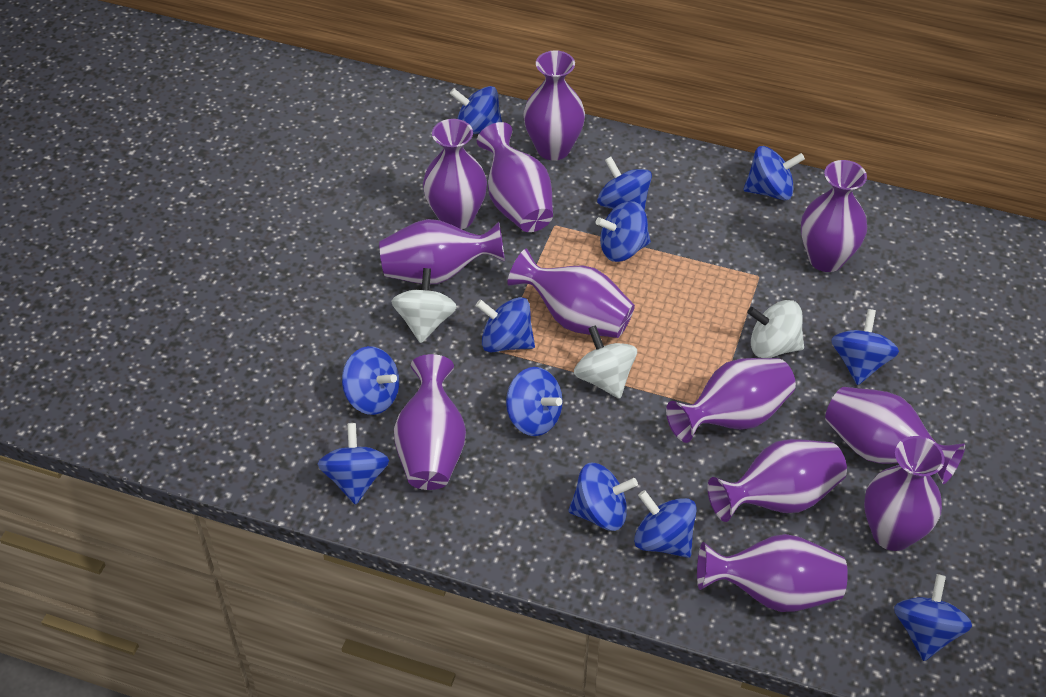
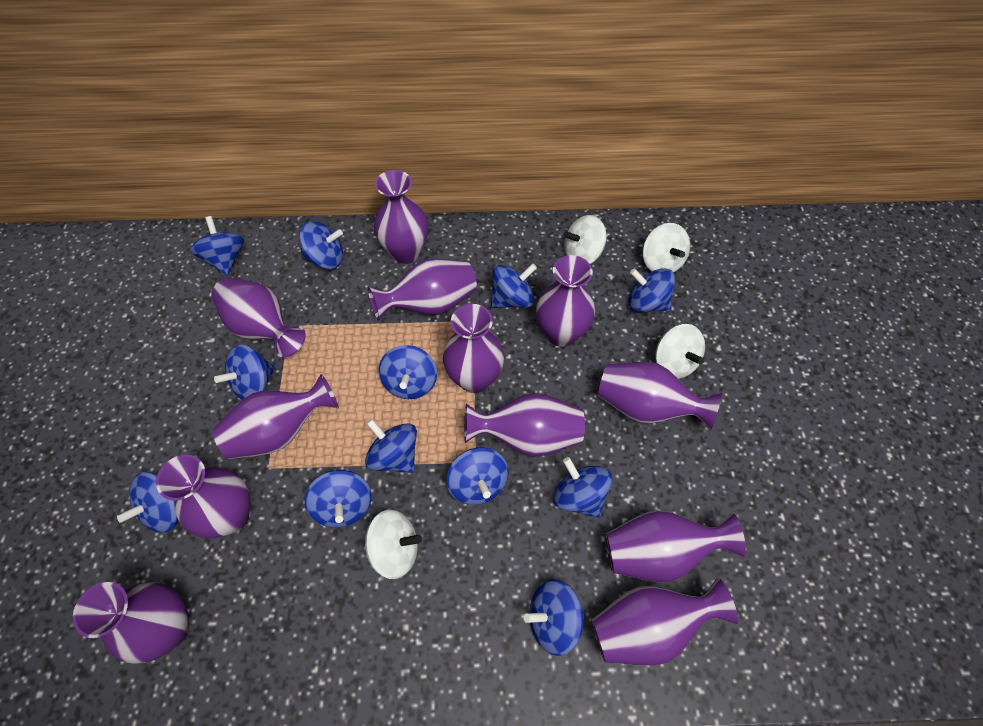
white spinning top: 3 -> 4

